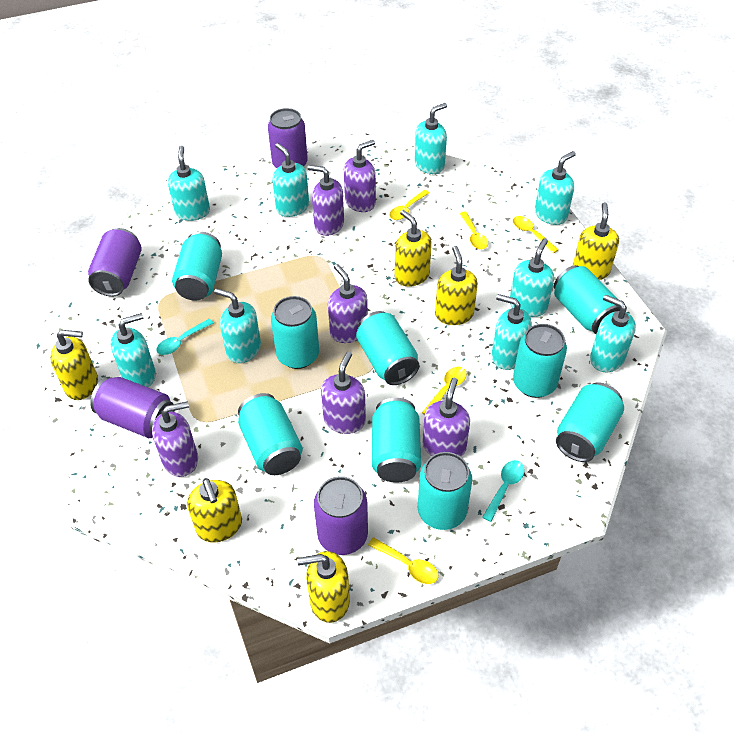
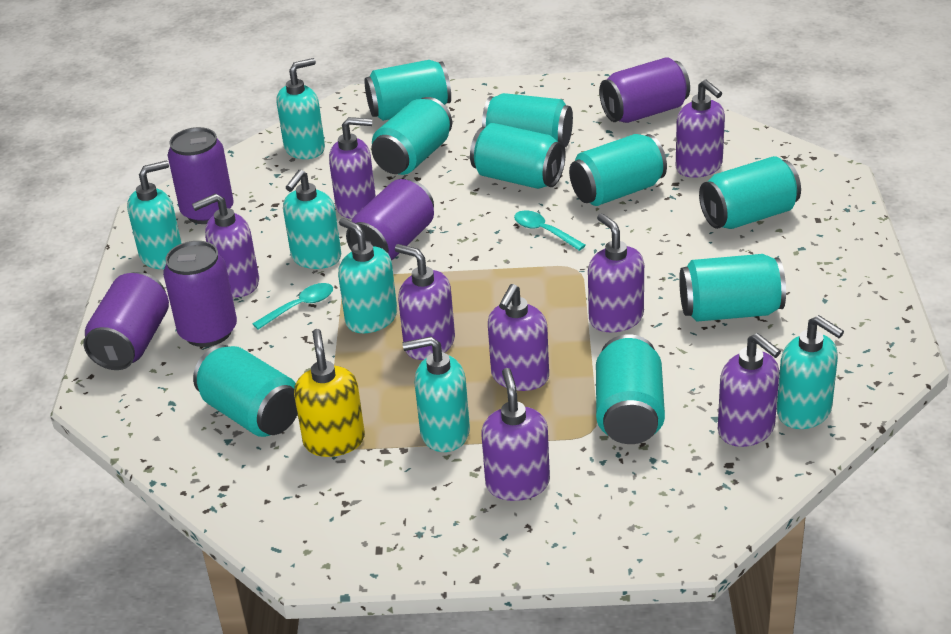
purple can: 4 -> 5
purple soap dispenser: 6 -> 8
turquoise soap dispenser: 9 -> 6
yellow soap dispenser: 6 -> 1
yellow spoon: 5 -> 0

